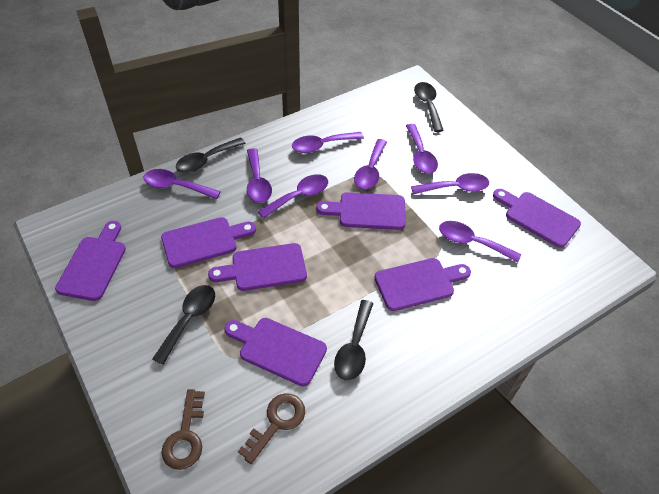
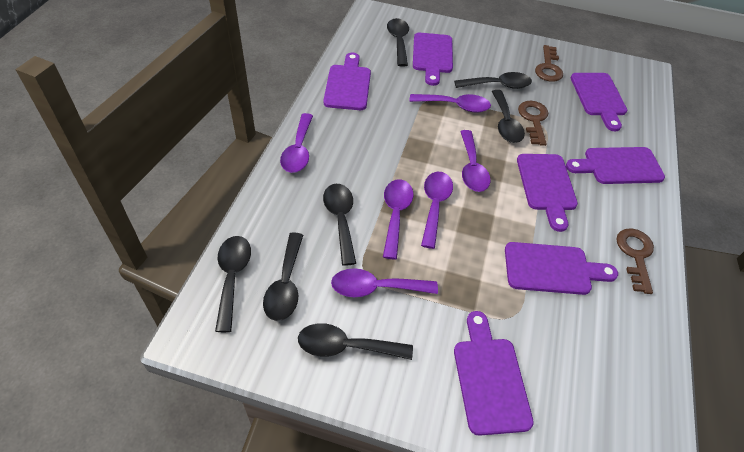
black spoon: 4 -> 7
brown key: 2 -> 3
purple spoon: 8 -> 6

